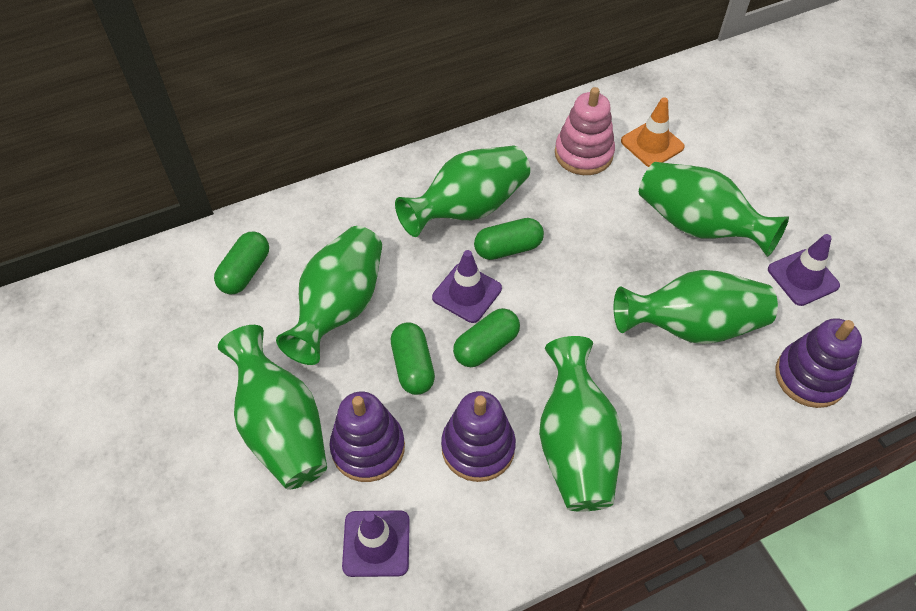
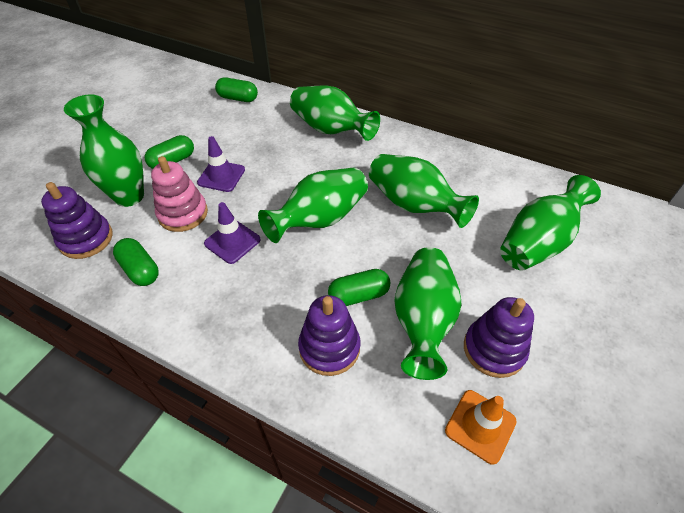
purple traffic cone: 3 -> 2

